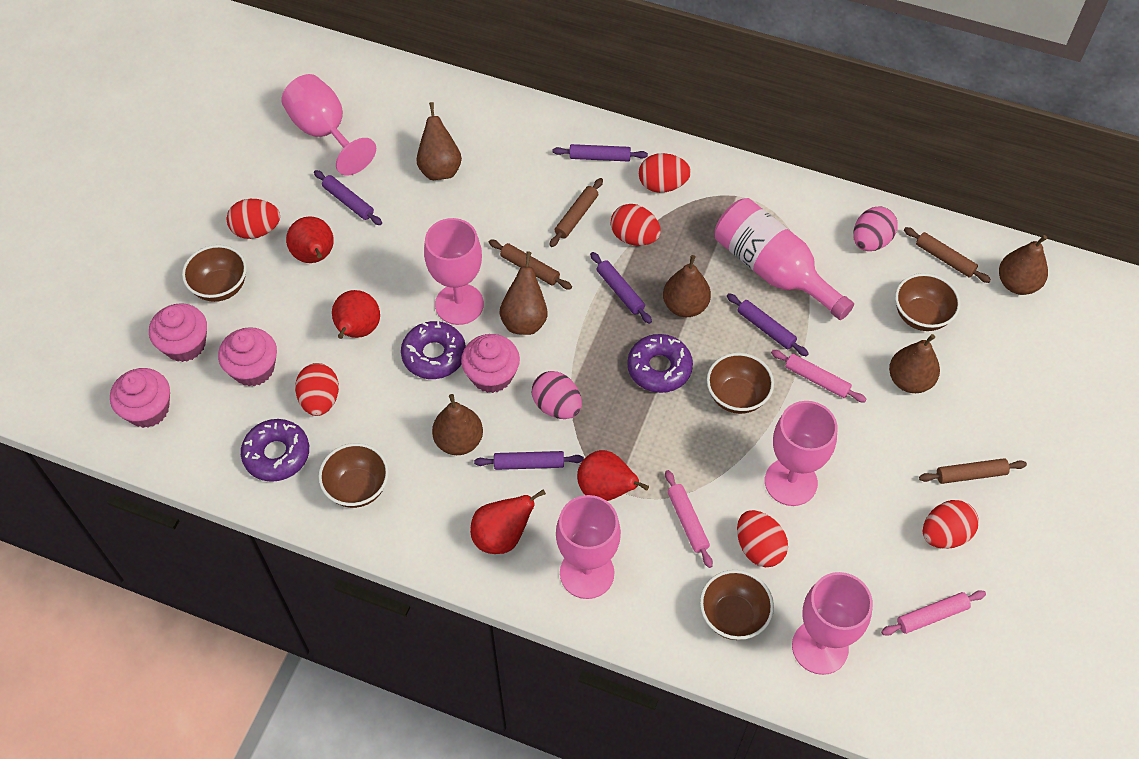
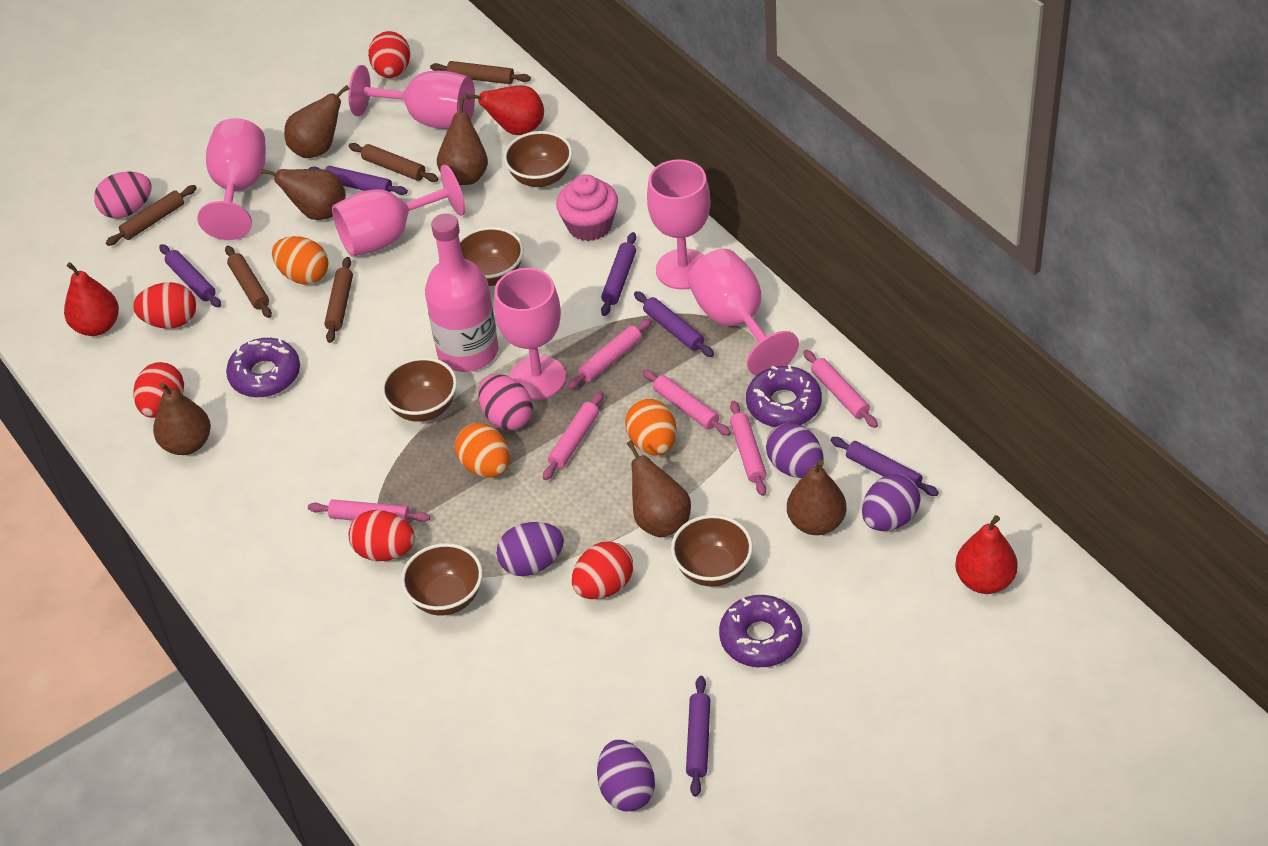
brown rolling pin: 4 -> 5
orange egg: 0 -> 3
pink cupcake: 4 -> 1
pink goblet: 5 -> 6
pink rolling pin: 3 -> 6
purple egg: 0 -> 4
purple rolling pin: 5 -> 6
red egg: 6 -> 5
red pear: 4 -> 3

